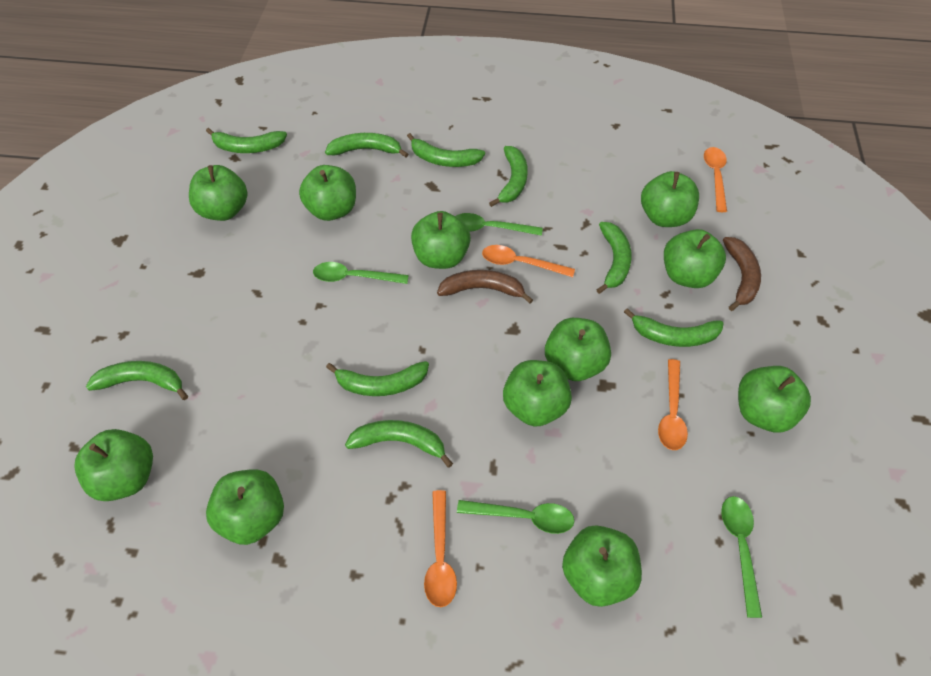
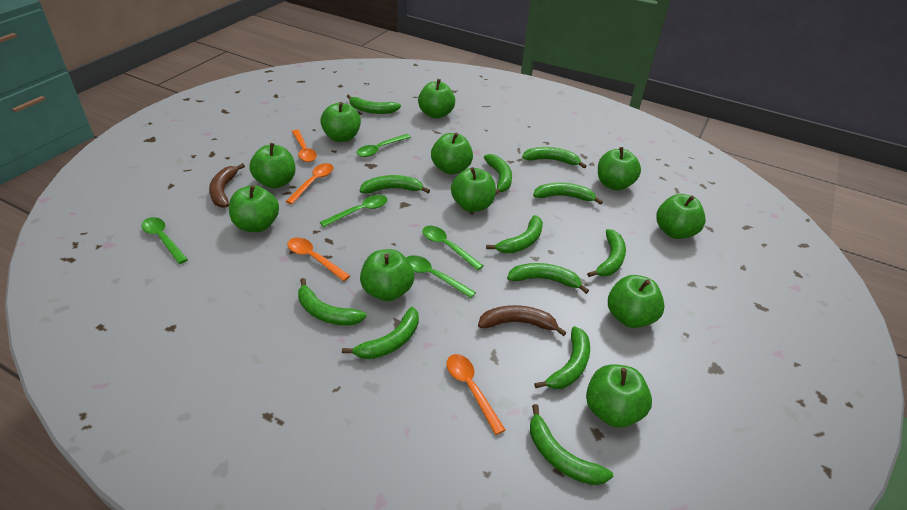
green banana: 9 -> 12
green spoon: 4 -> 5

